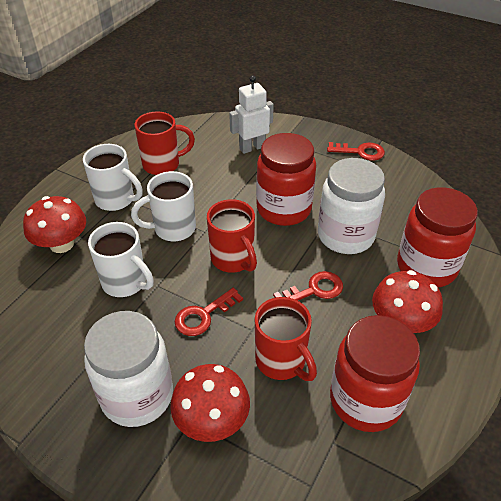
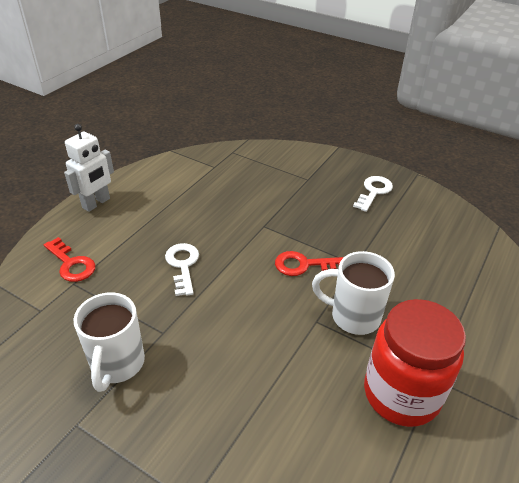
red jar: 3 -> 1
red key: 3 -> 2
red mug: 3 -> 0
red mushroom: 3 -> 0
white jar: 2 -> 0
white key: 0 -> 2
white mug: 3 -> 2

